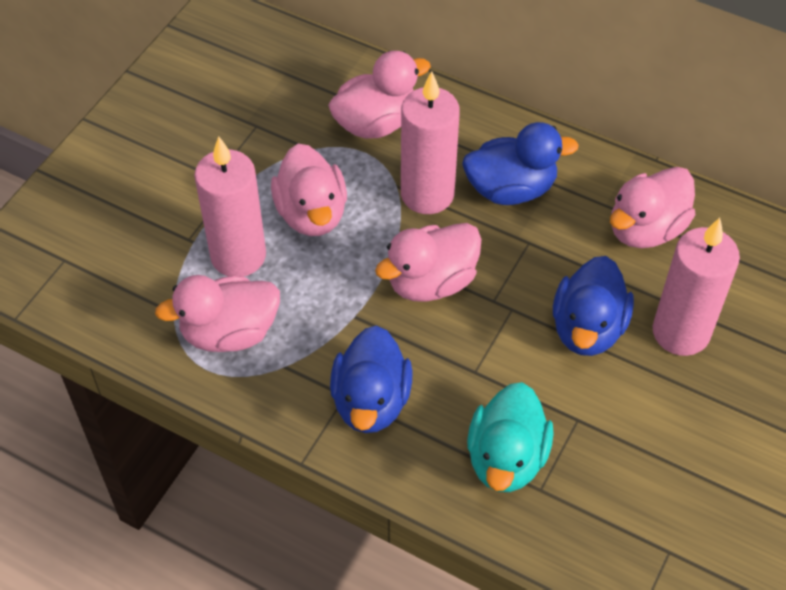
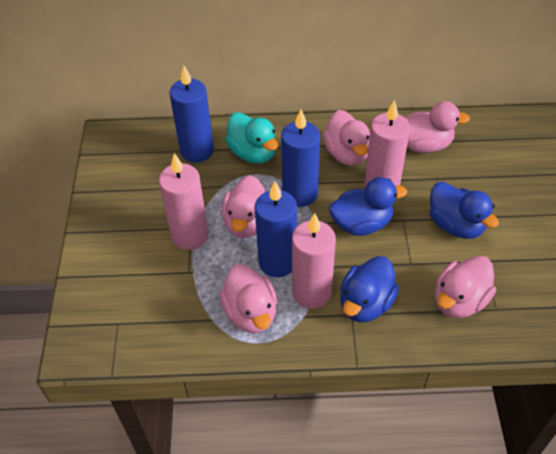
blue candle: 0 -> 3

